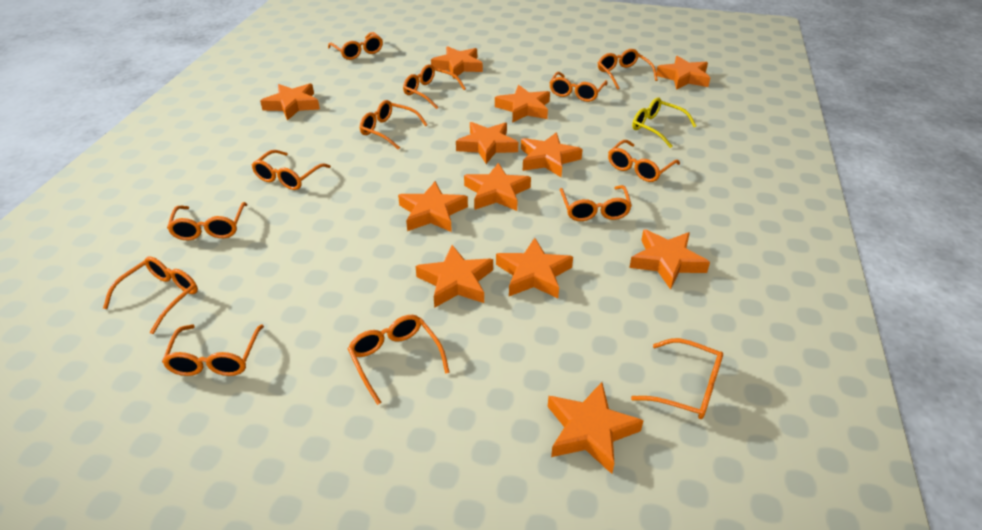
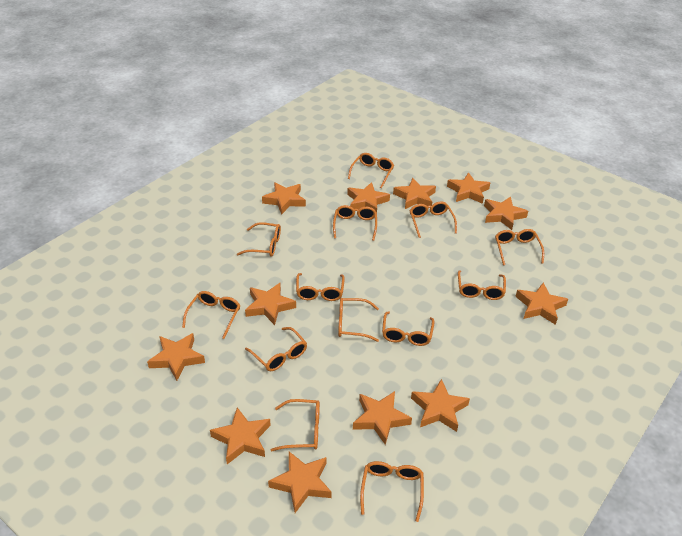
yellow glasses: 1 -> 0

